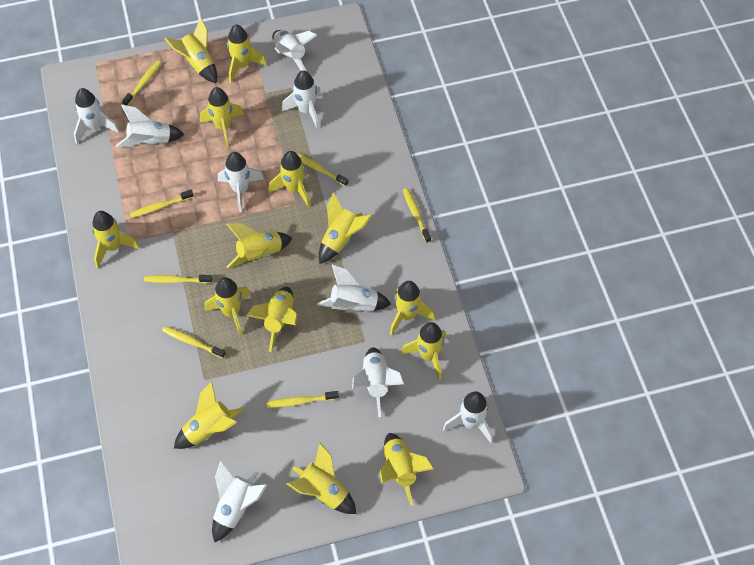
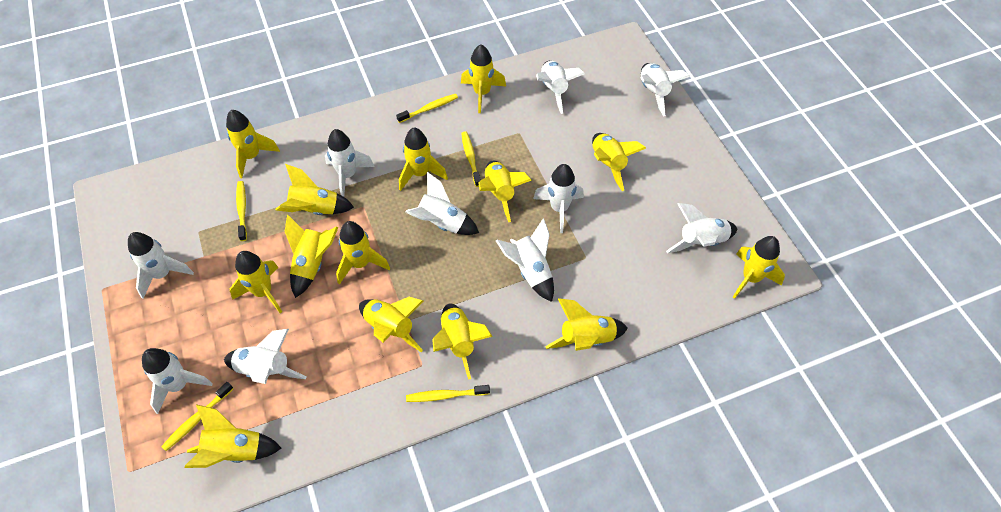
white rocket: 9 -> 10
yellow toothbrush: 7 -> 5

